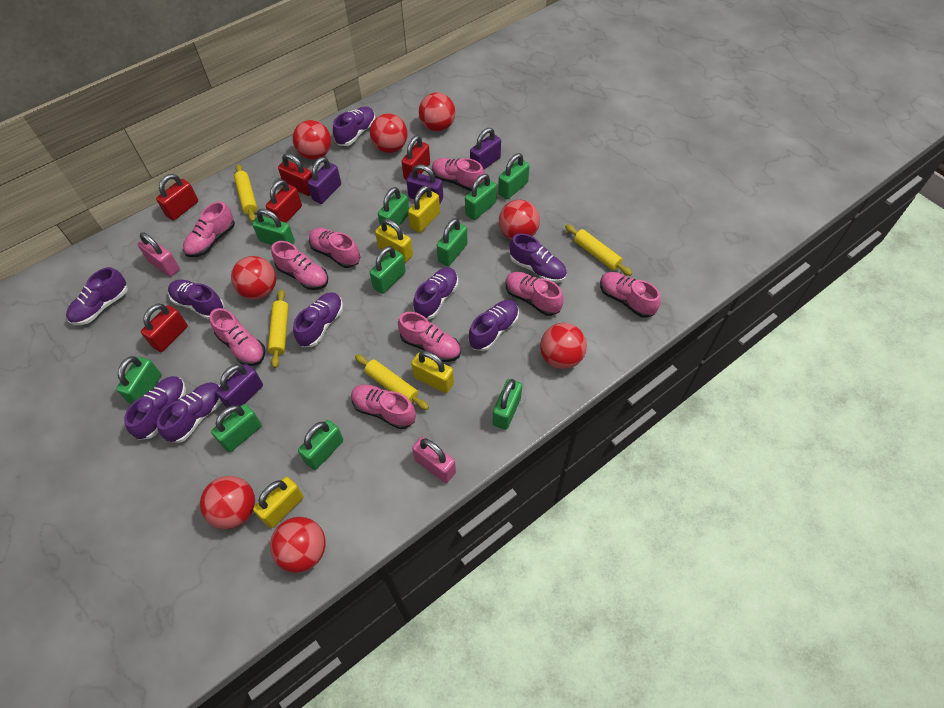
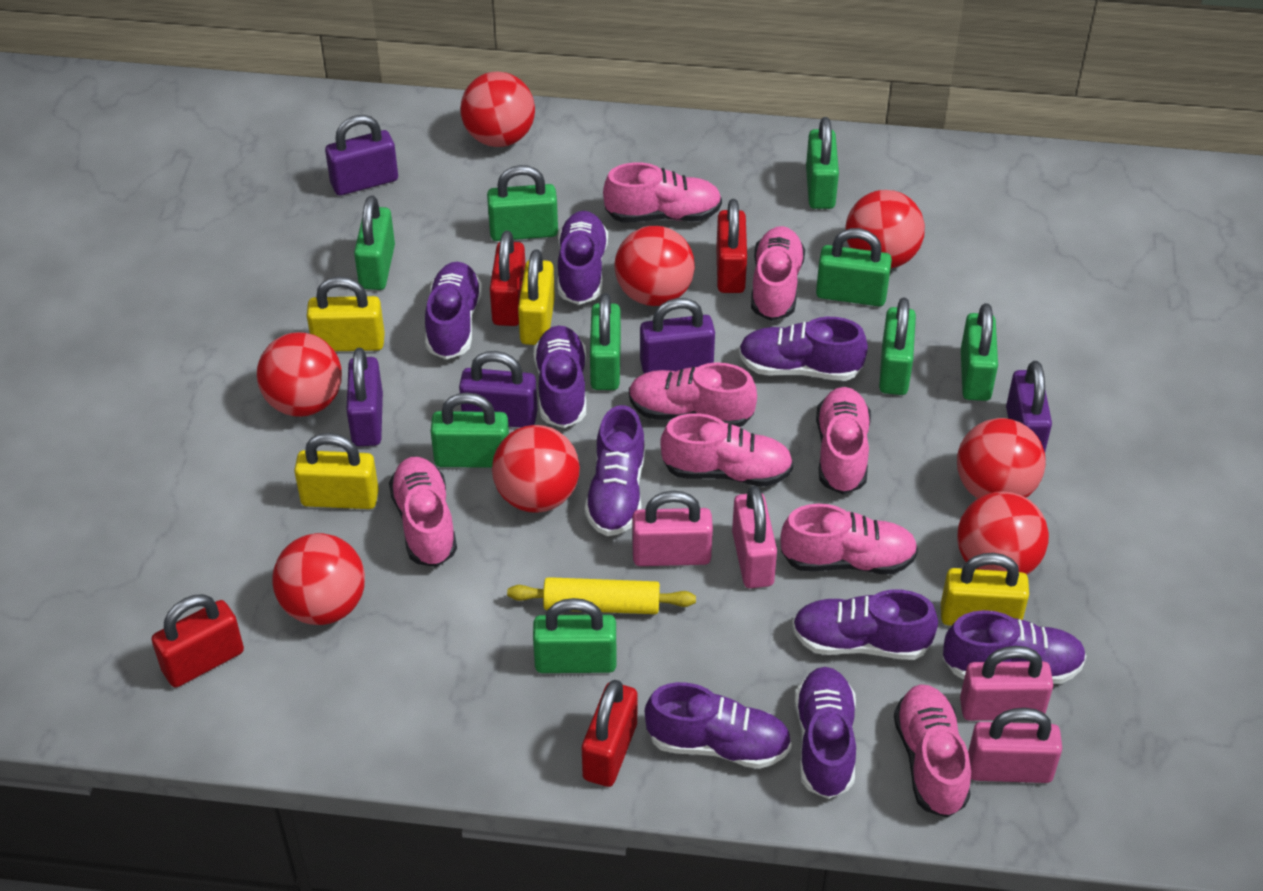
green padlock: 10 -> 9
pink padlock: 2 -> 4
pink shoe: 9 -> 8
purple padlock: 4 -> 5
red padlock: 5 -> 4
yellow rolling pin: 4 -> 1

